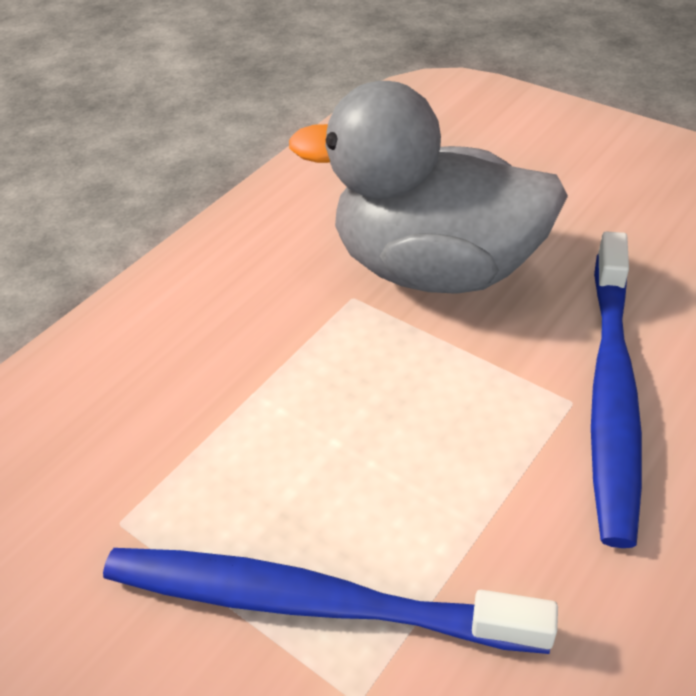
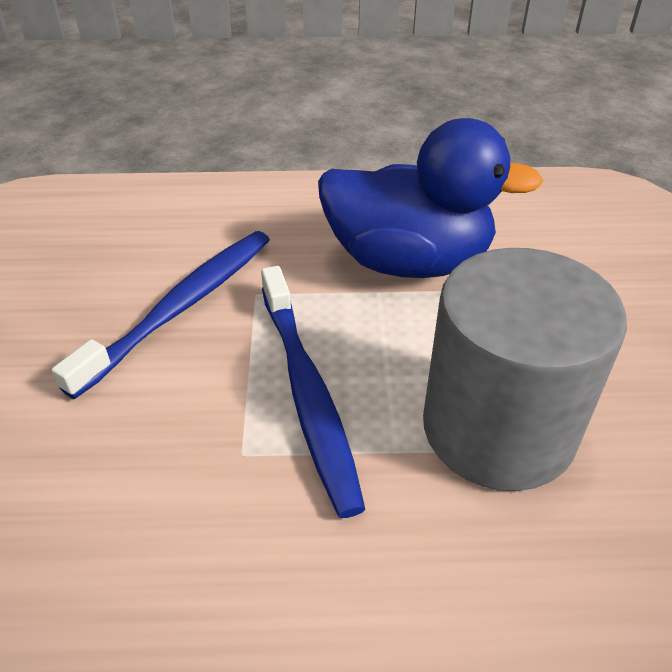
blue duck: 0 -> 1
grey cylinder: 0 -> 1
grey duck: 1 -> 0

